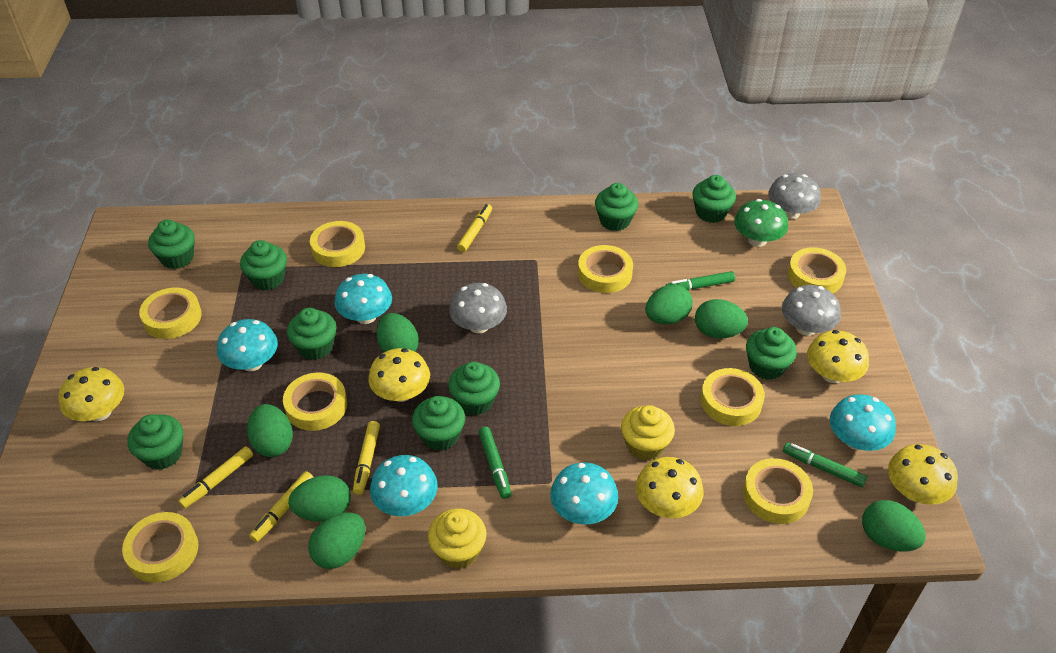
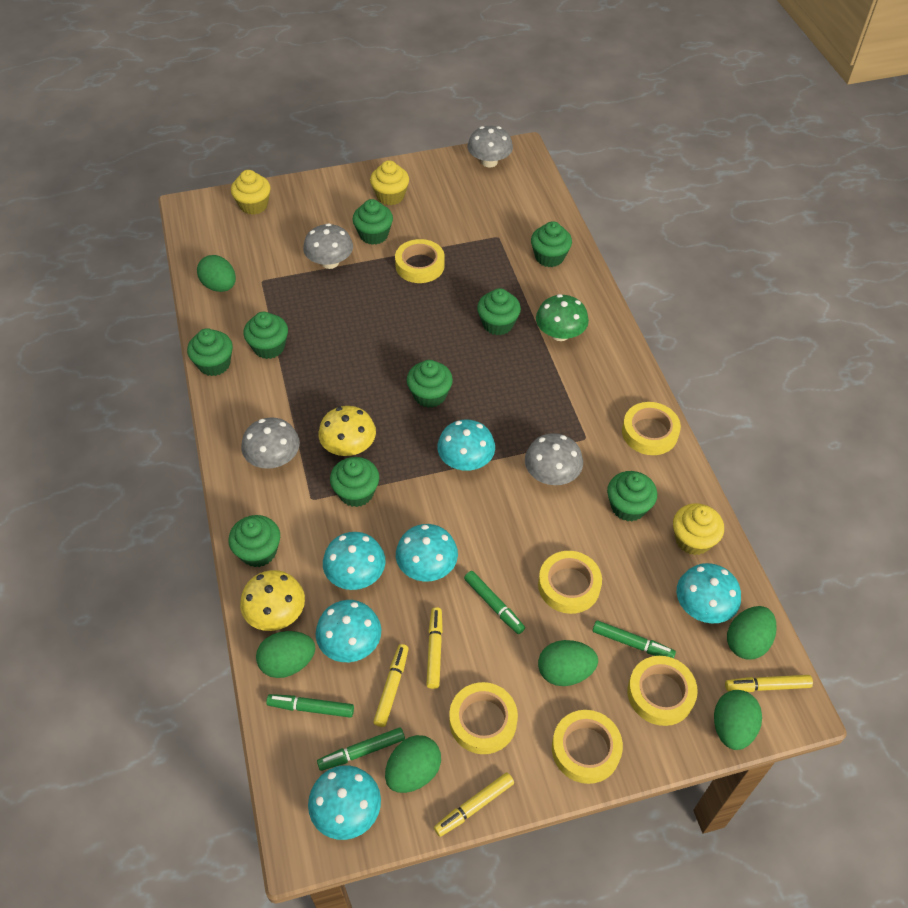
green egg: 7 -> 6
green marker: 3 -> 4
grey mushroom: 3 -> 4
turquoise mushroom: 5 -> 6
yellow cupcake: 2 -> 3
yellow mushroom: 5 -> 2
yellow tape: 8 -> 6

